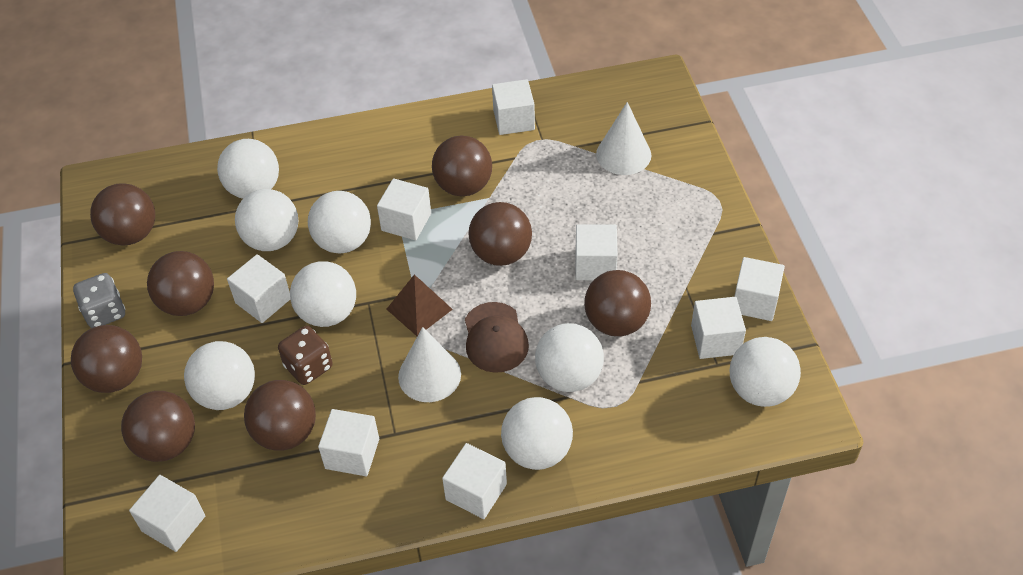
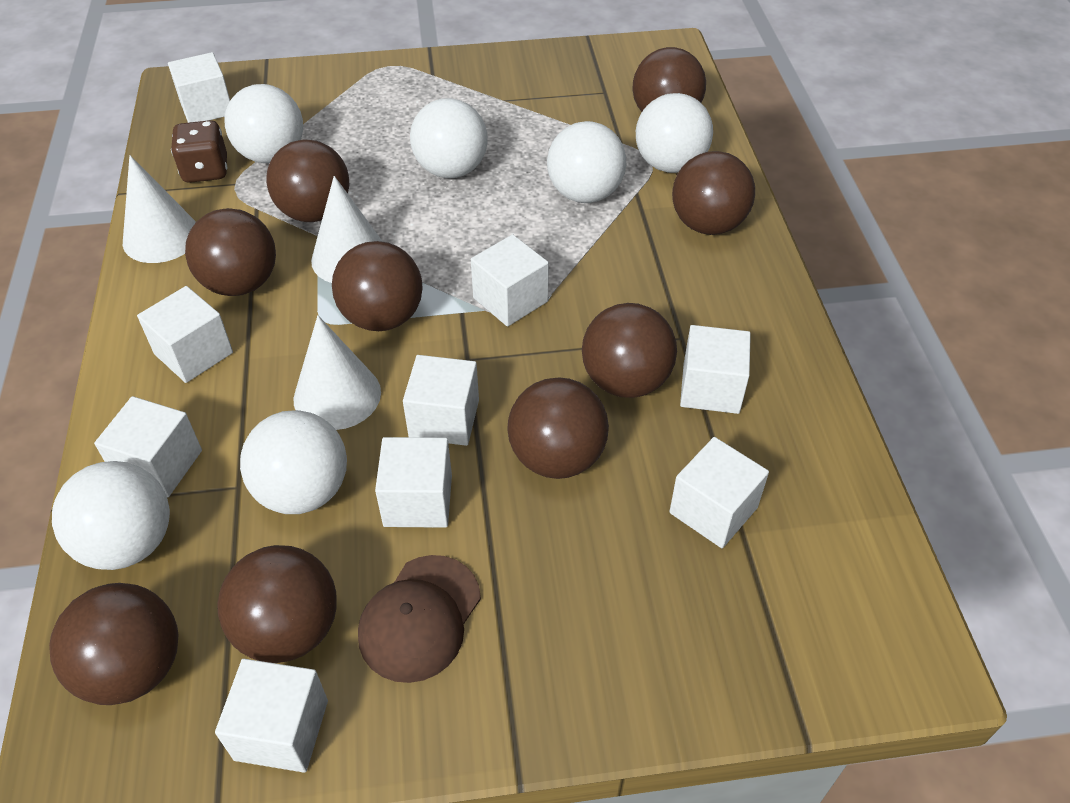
brown ball: 8 -> 9
brown pyramid: 1 -> 0
grey dice: 1 -> 0
white ball: 8 -> 6
white cone: 2 -> 3

